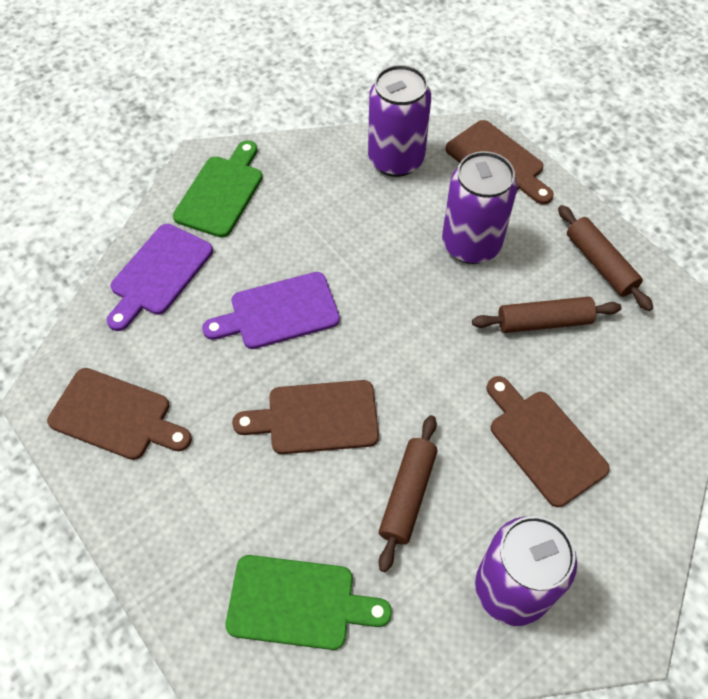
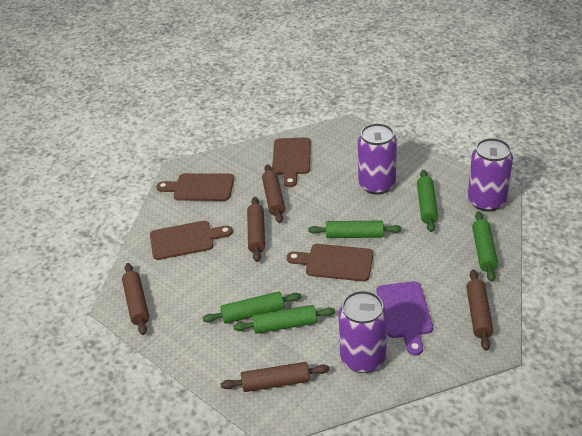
brown rolling pin: 3 -> 5
green cutting board: 2 -> 0
green rolling pin: 0 -> 5
purple cutting board: 2 -> 1

